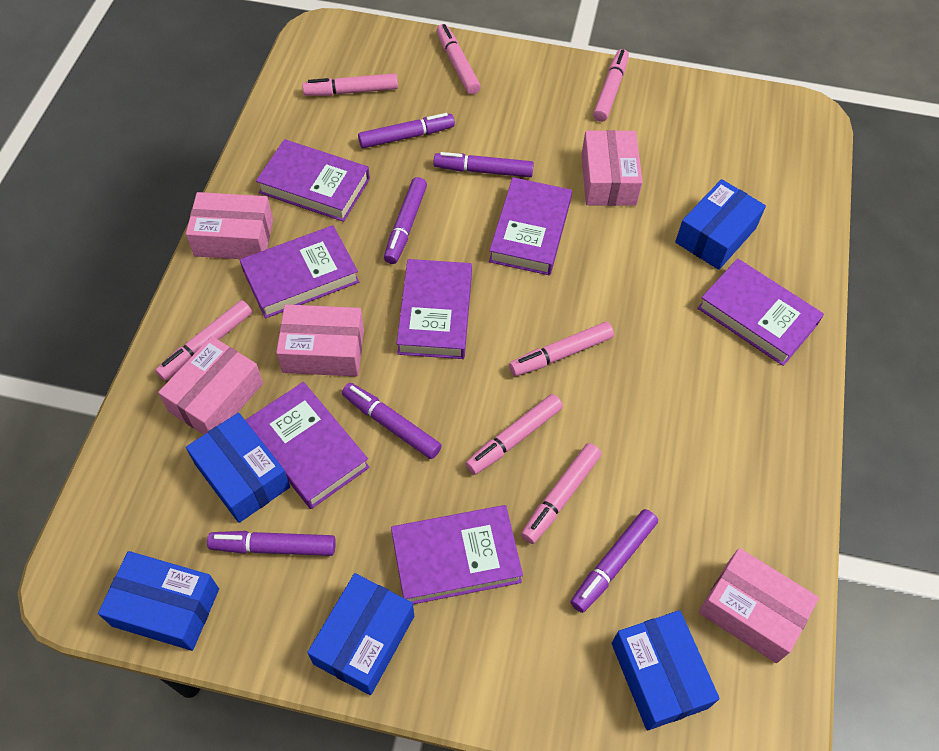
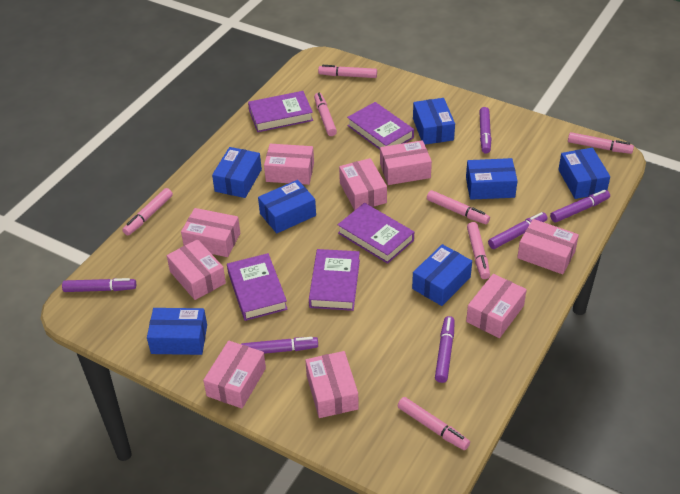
blue box: 5 -> 7
pink box: 5 -> 9
purple book: 7 -> 5

